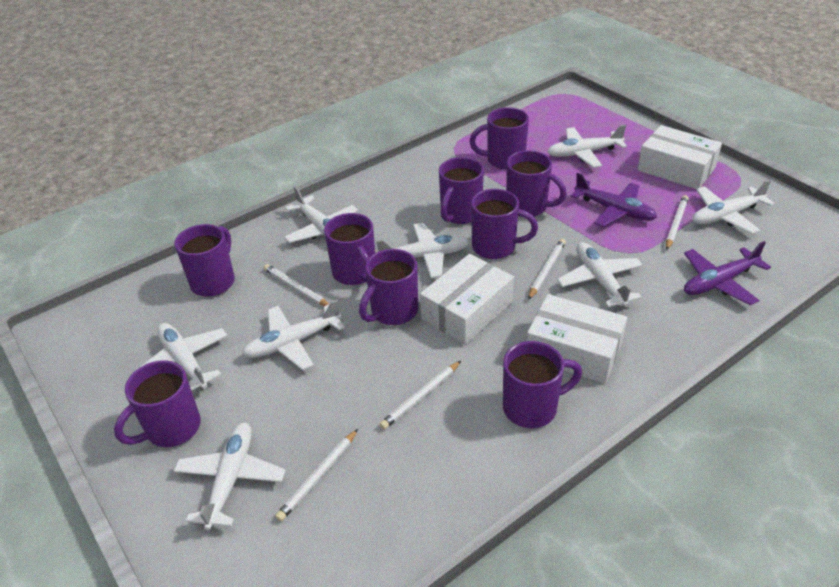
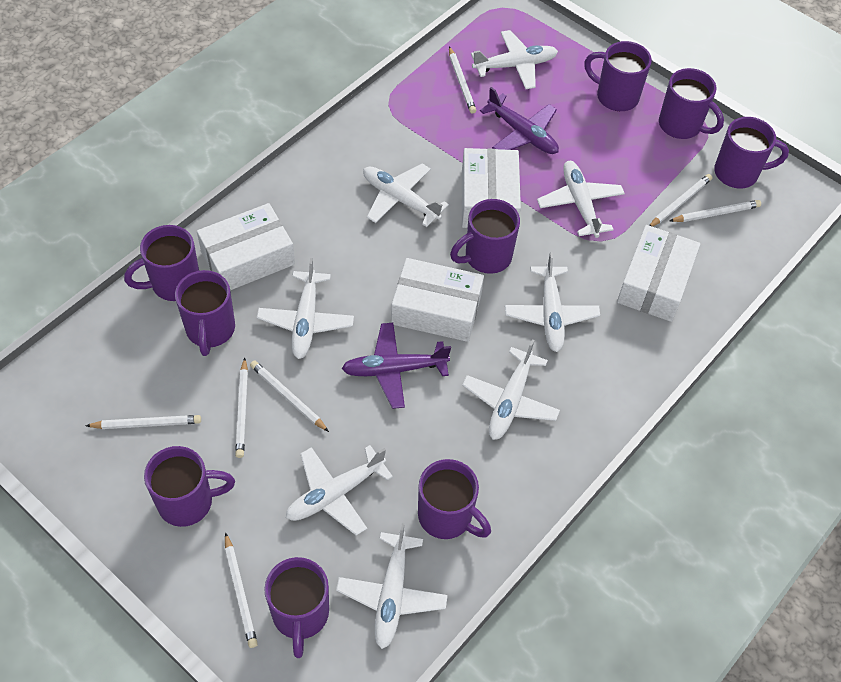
white box: 3 -> 4
white pencil: 5 -> 7

